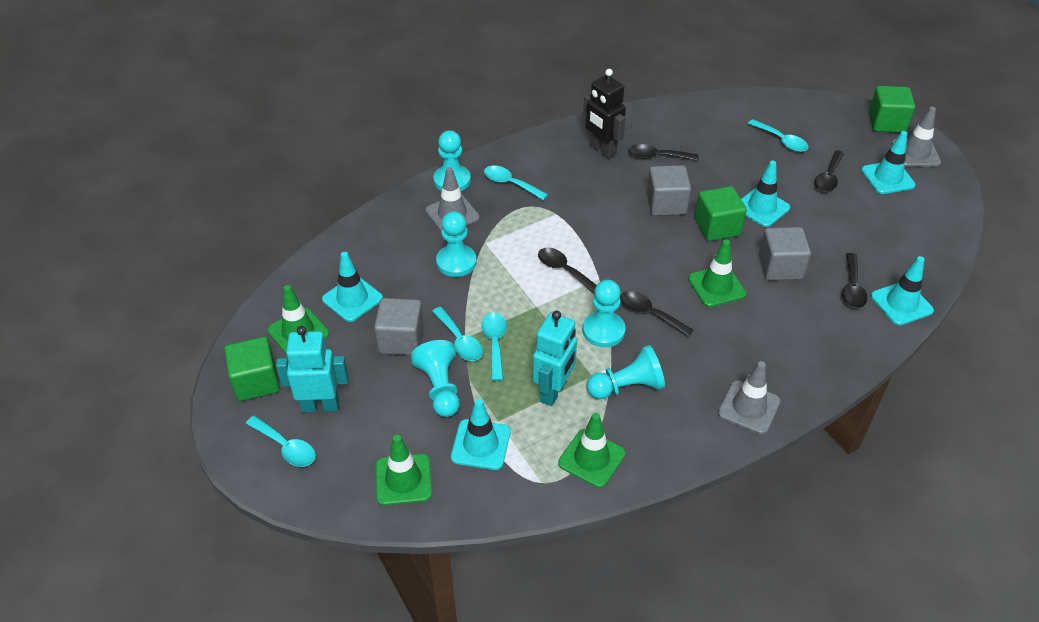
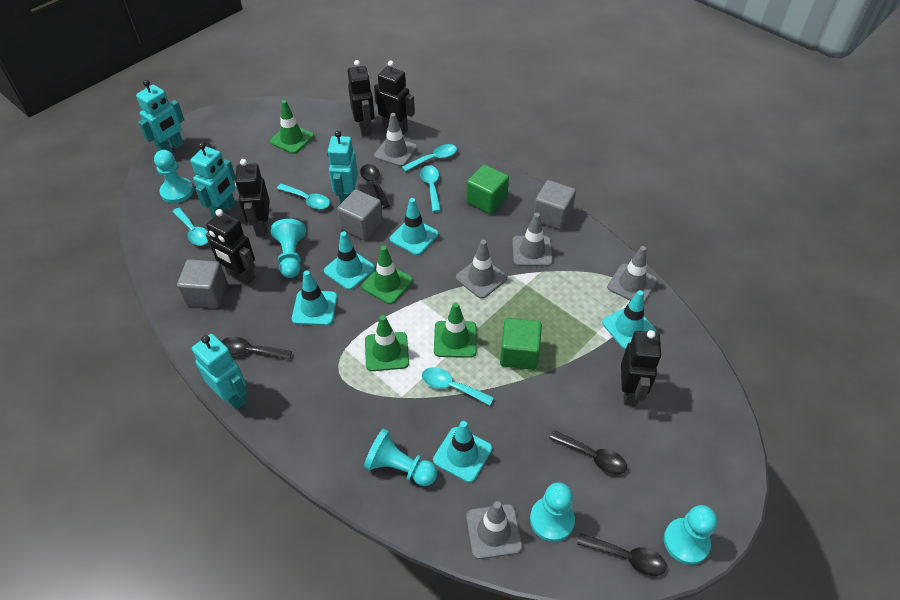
black robot: 1 -> 5
black spoon: 5 -> 4
green cube: 3 -> 2
grey traffic cone: 3 -> 5
turquoise robot: 2 -> 4

